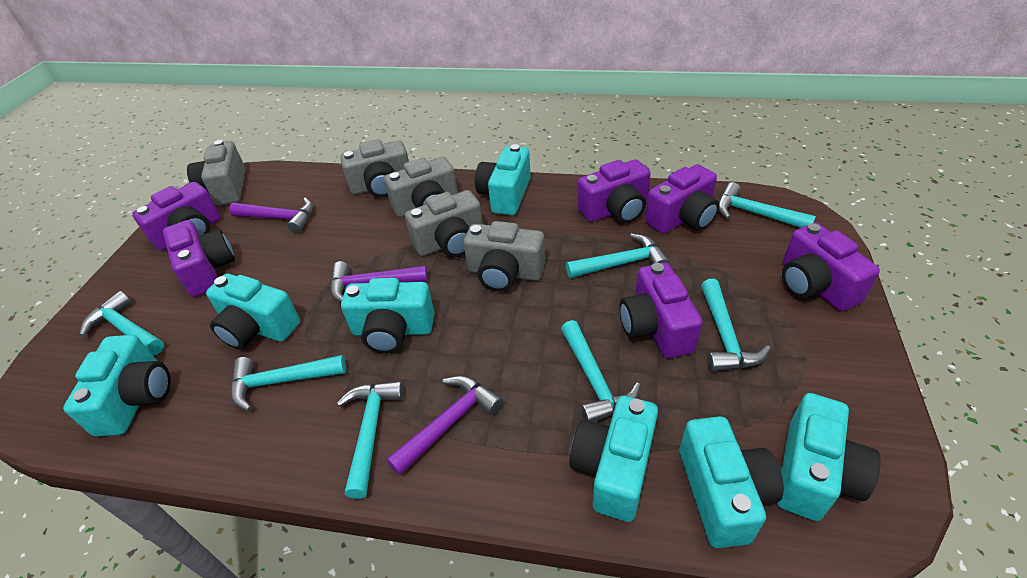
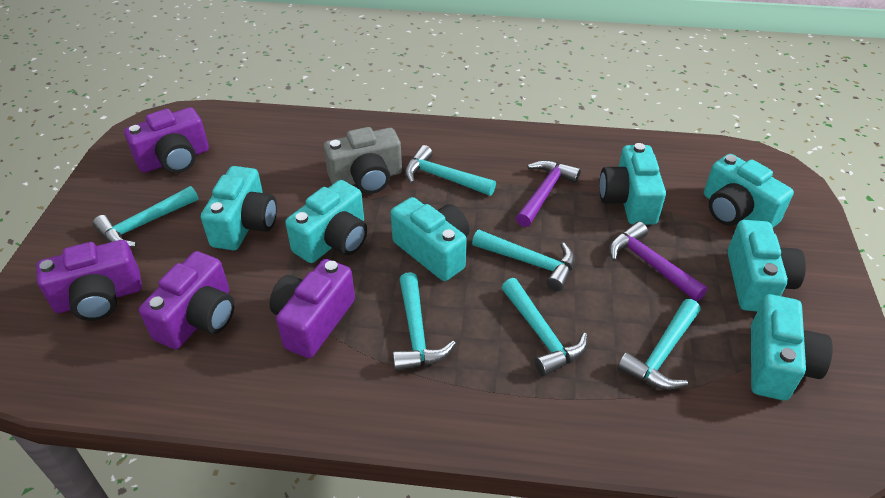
grey camera: 5 -> 1
purple camera: 6 -> 4
purple hammer: 3 -> 2
turquoise hammer: 7 -> 6

